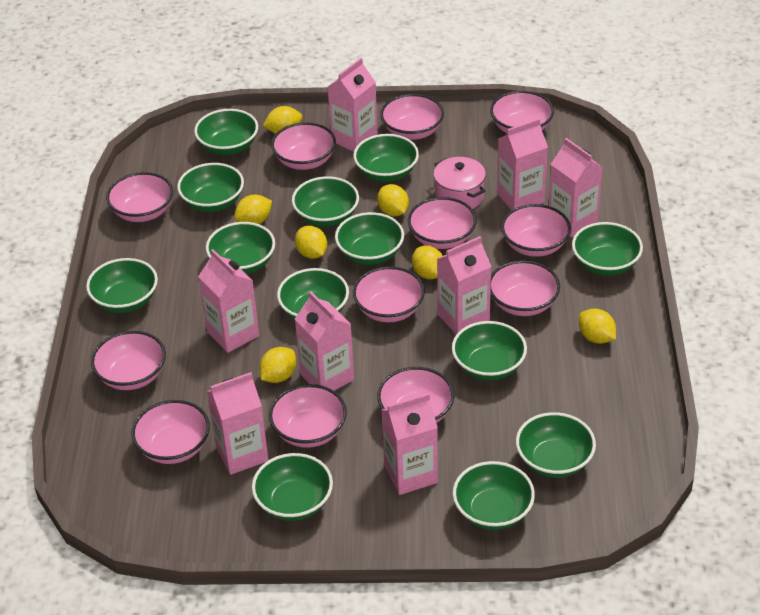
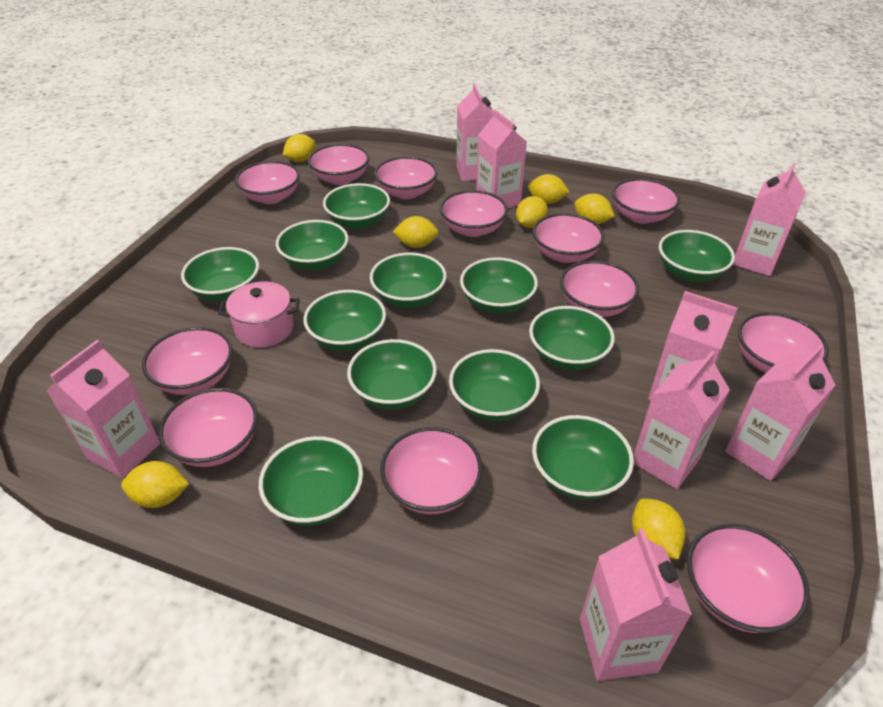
green bowl: 13 -> 12

